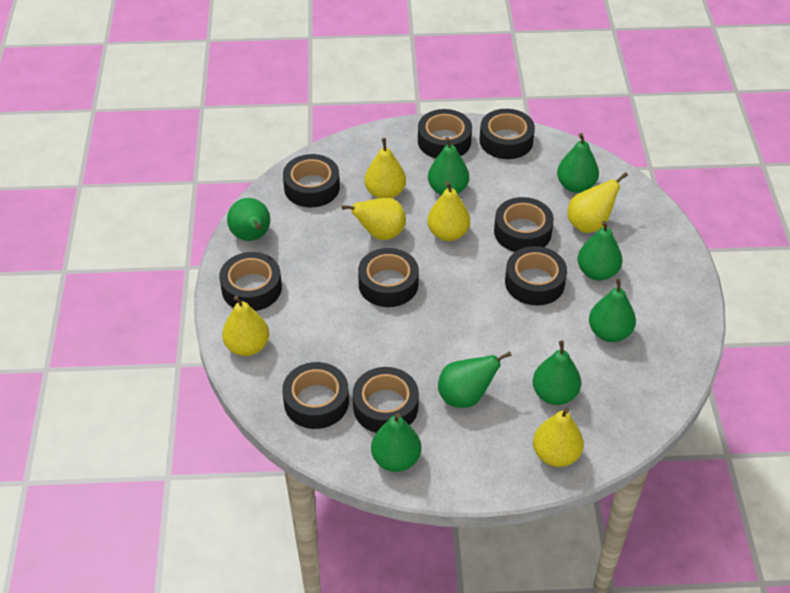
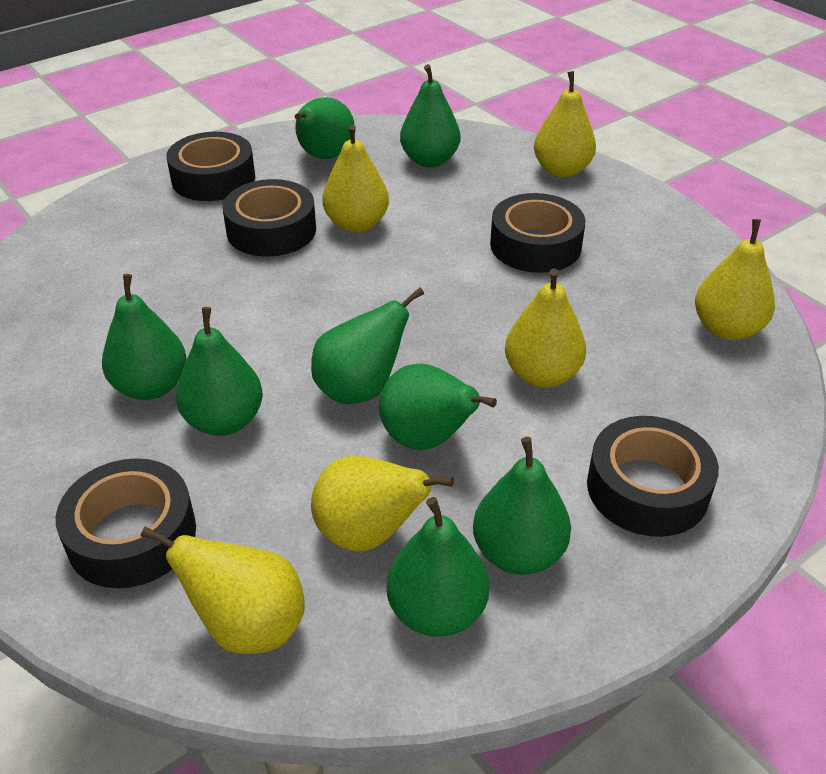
black tape: 9 -> 5

